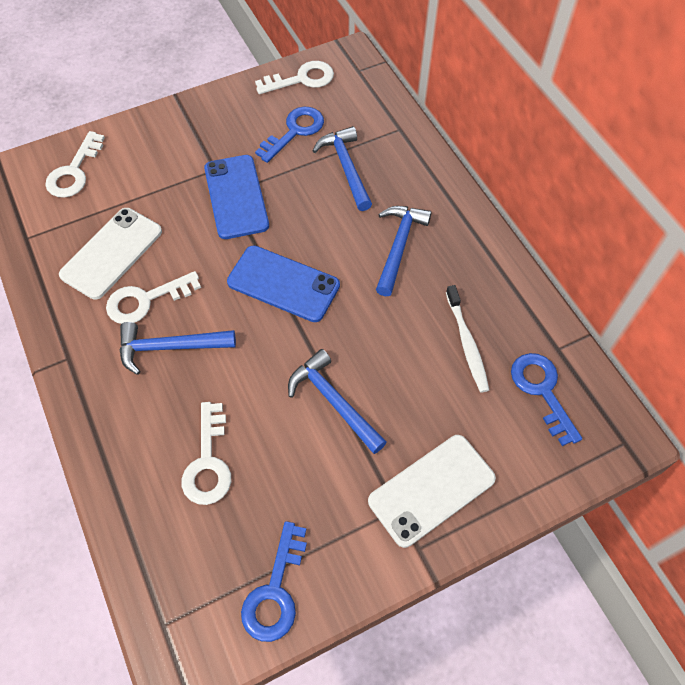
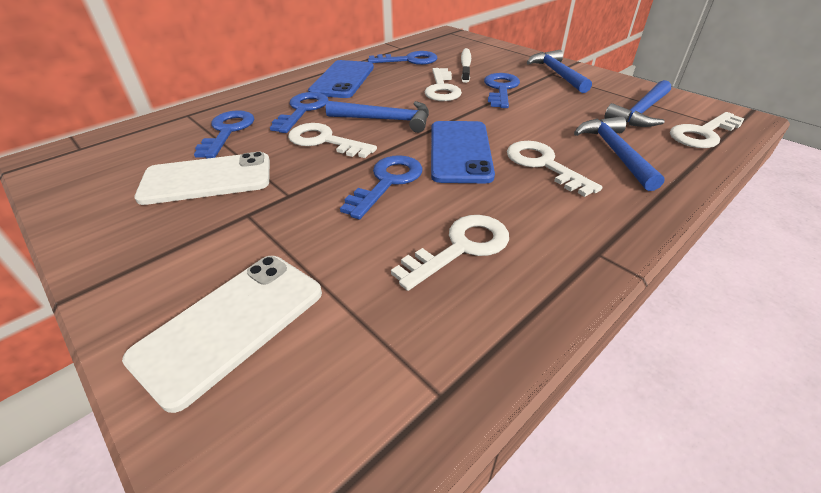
blue key: 3 -> 5
white key: 4 -> 5

